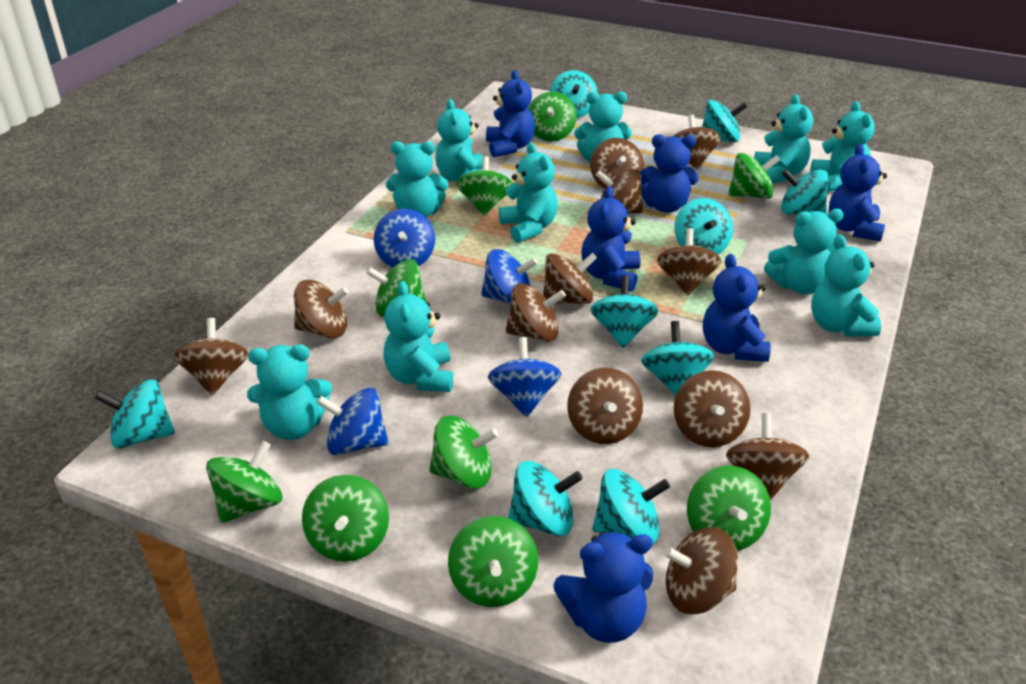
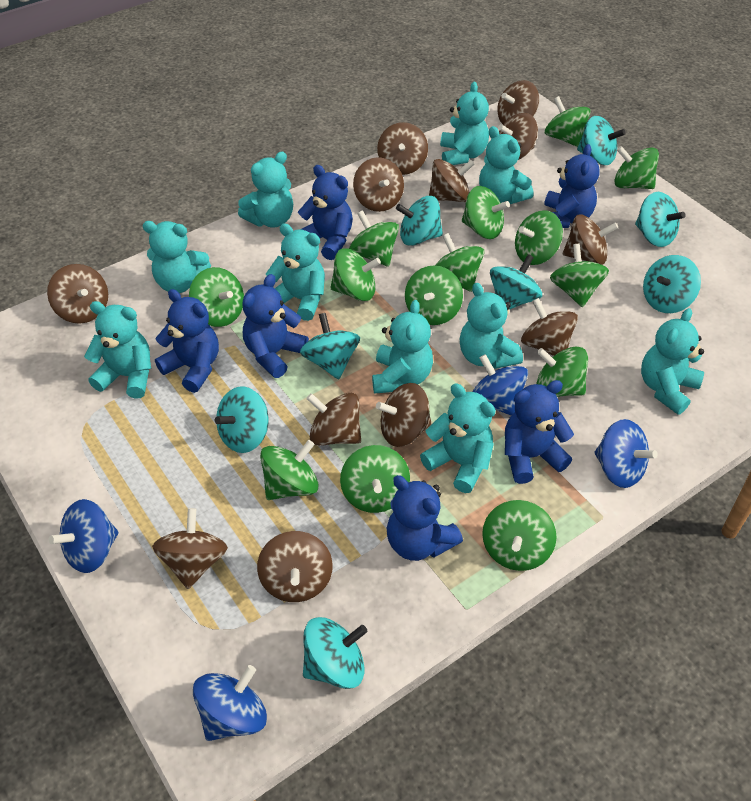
green spinning top: 9 -> 14
turquoise spinning top: 9 -> 8

